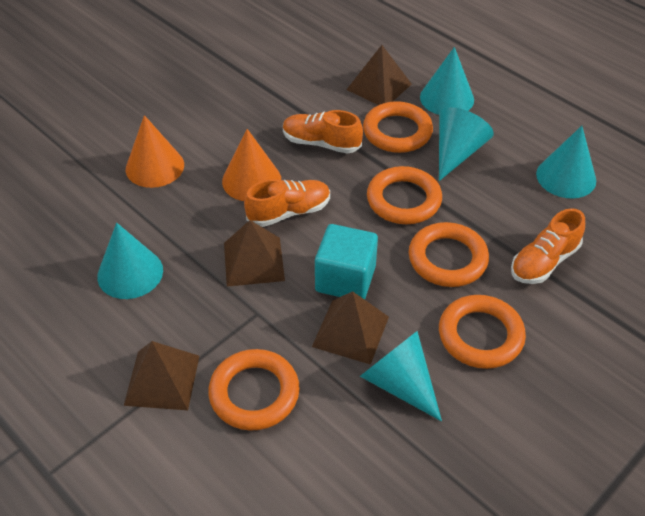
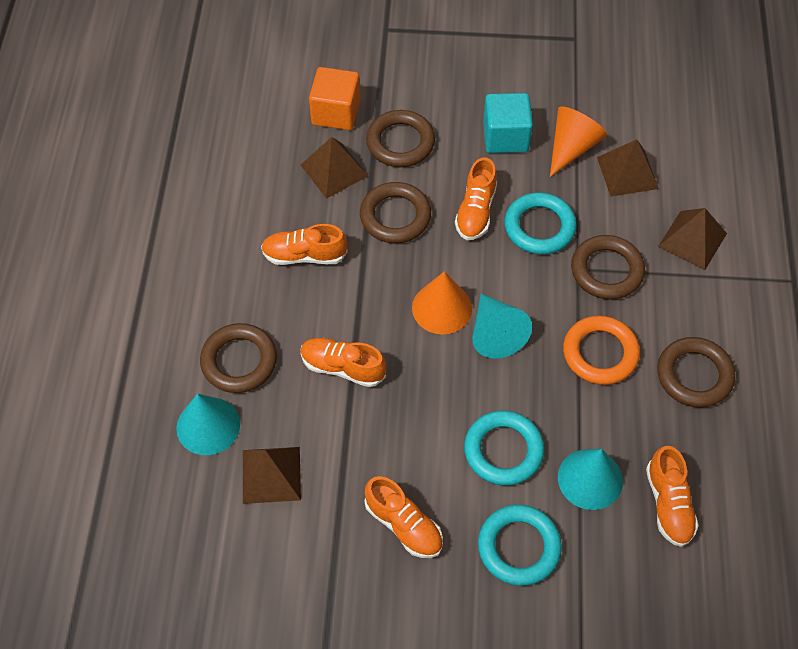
brown ring: 0 -> 5
orange cube: 0 -> 1
orange ring: 5 -> 1
orange shoe: 3 -> 5
turquoise cone: 5 -> 3
turquoise ring: 0 -> 3

